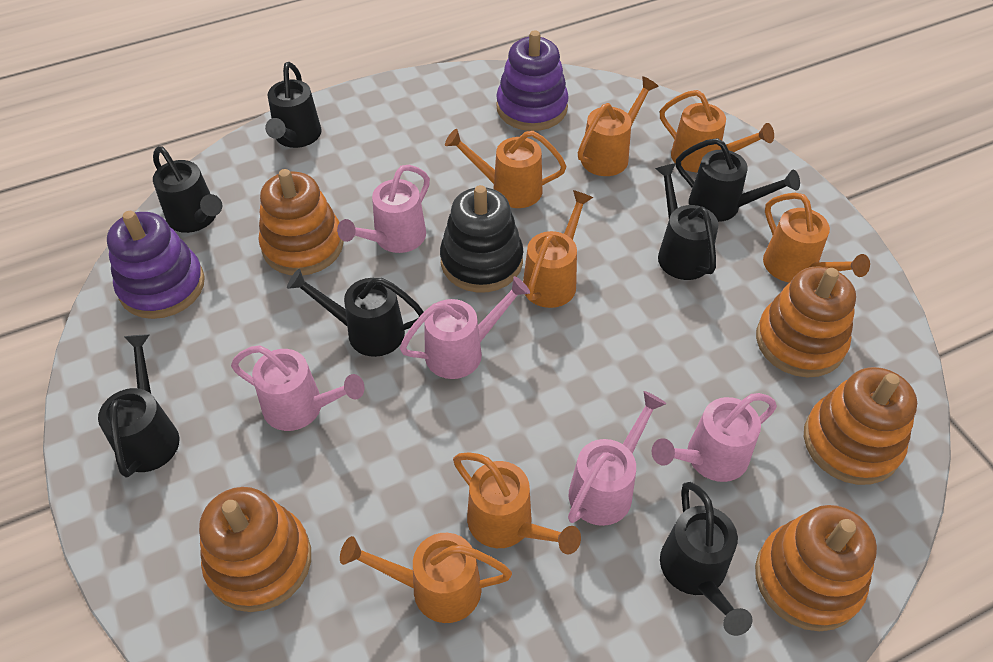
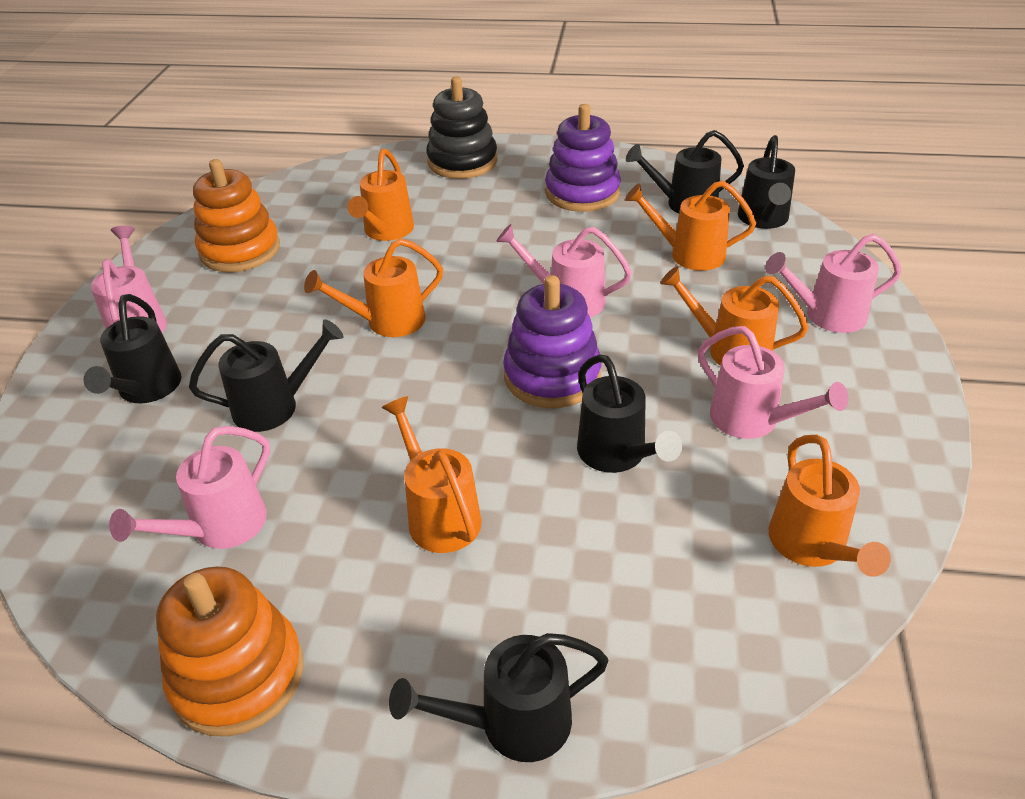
black watering can: 7 -> 6
orange stacking toy: 5 -> 2
orange watering can: 7 -> 6

